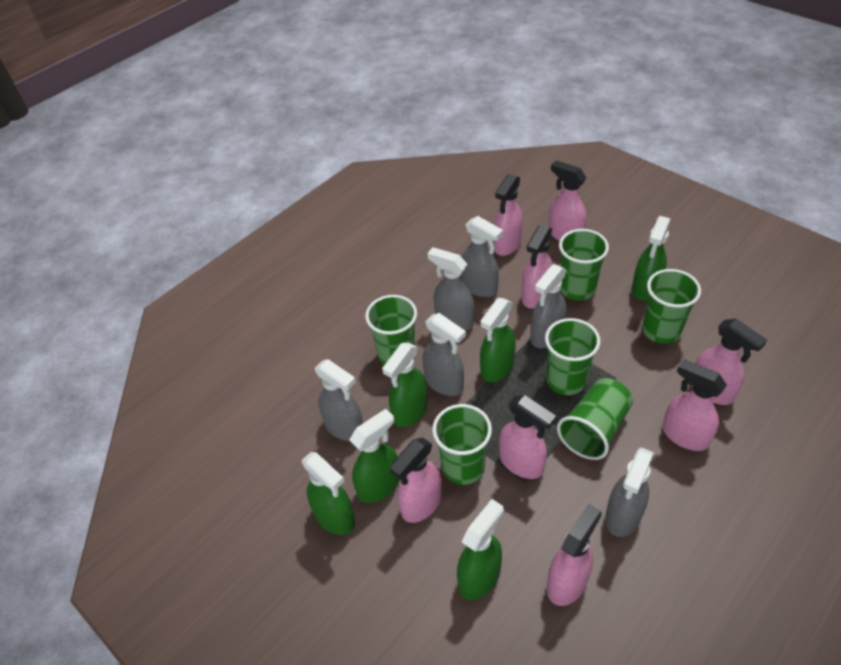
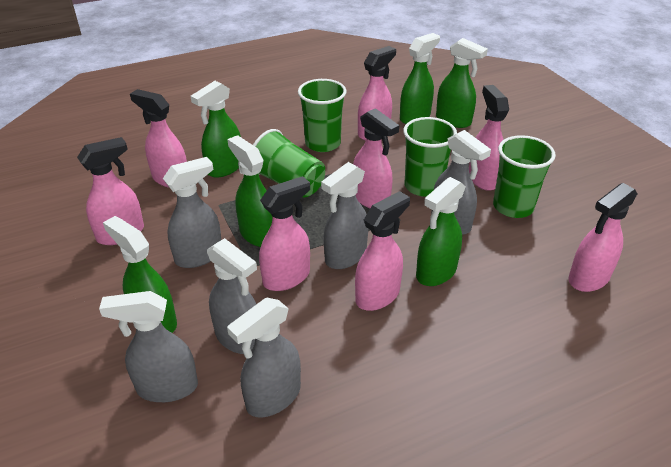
green cup: 6 -> 4

